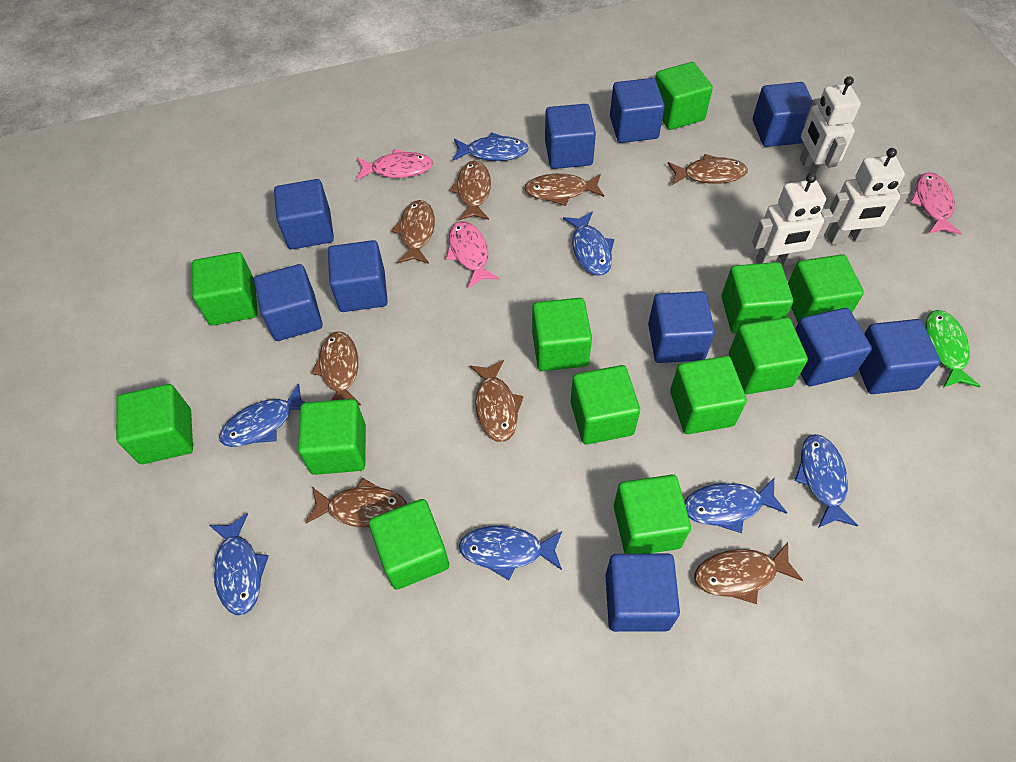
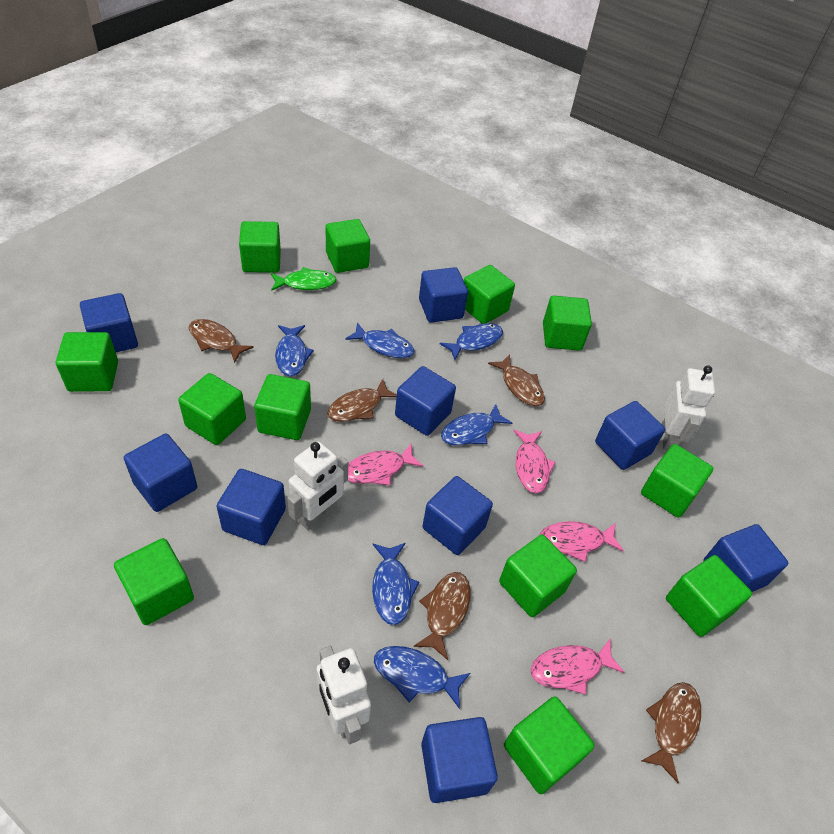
blue cube: 10 -> 9
blue fish: 7 -> 6
brown fish: 8 -> 5
pink fish: 3 -> 4

